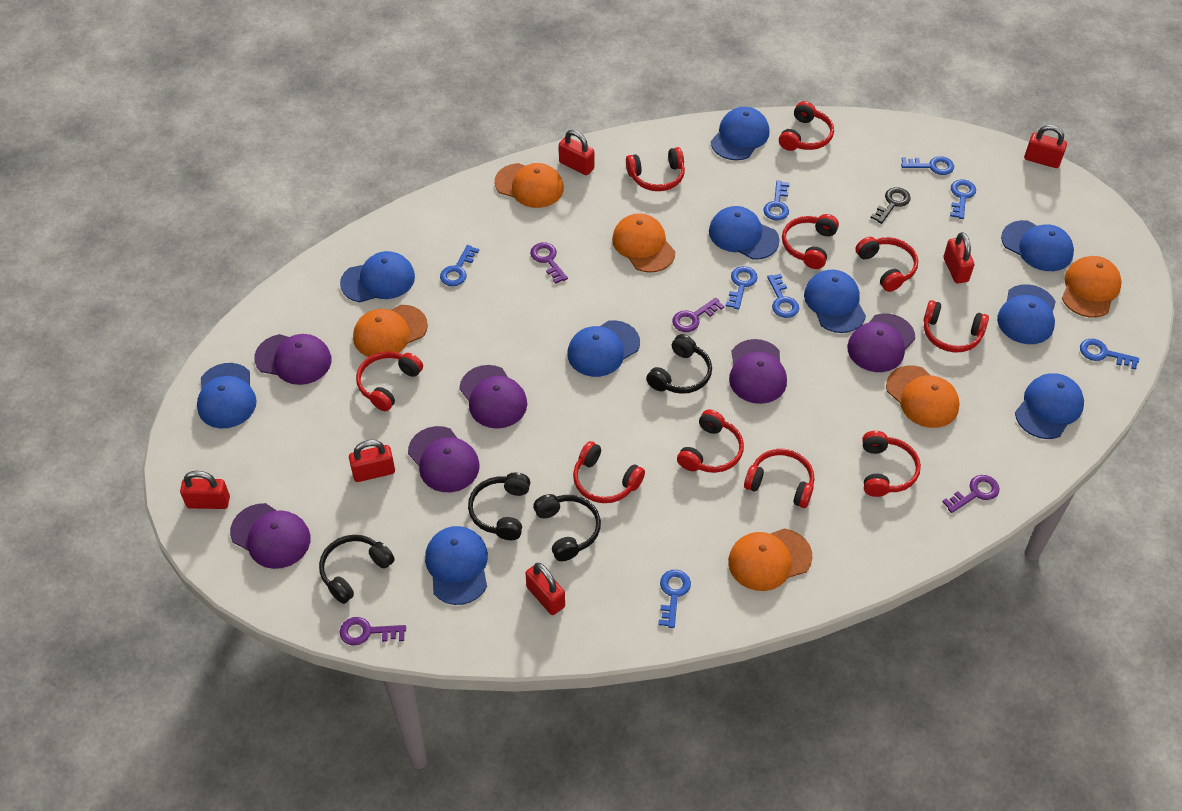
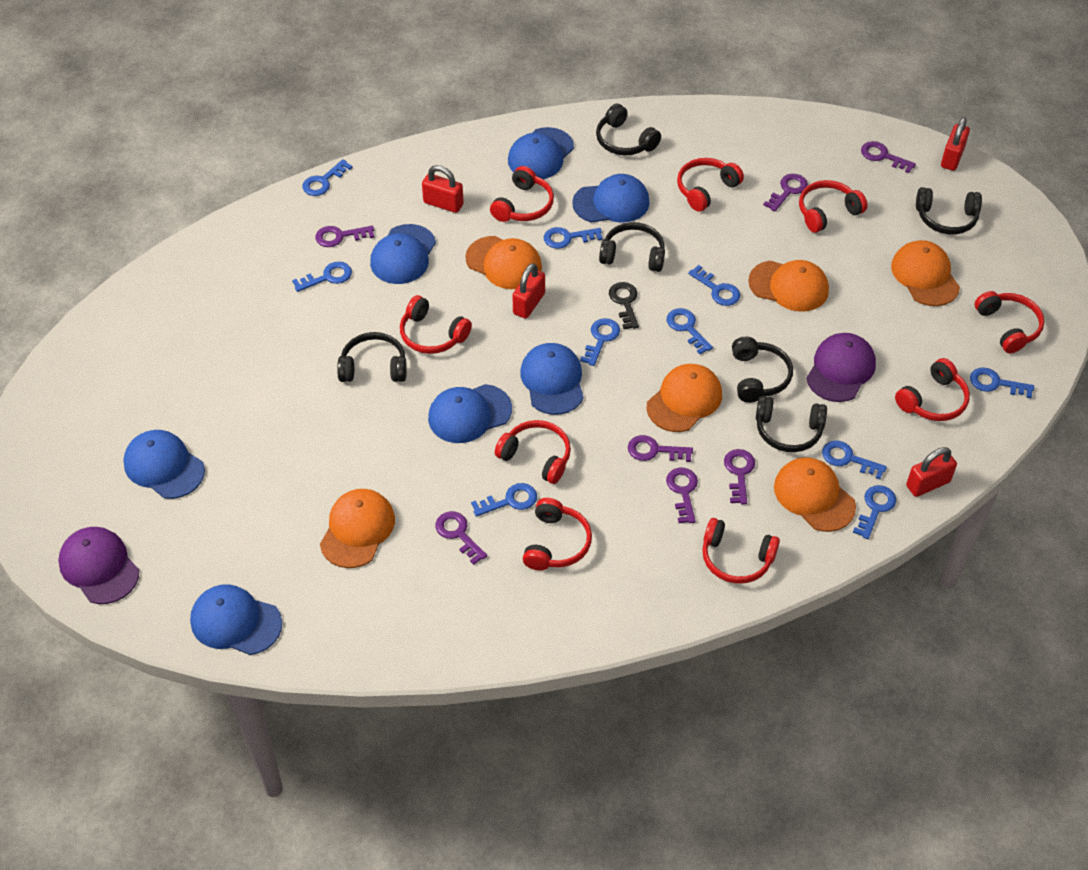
black headphones: 4 -> 6
blue cap: 10 -> 7
blue key: 8 -> 10
purple cap: 6 -> 2
purple key: 4 -> 7
red headphones: 10 -> 9
red padlock: 6 -> 4

